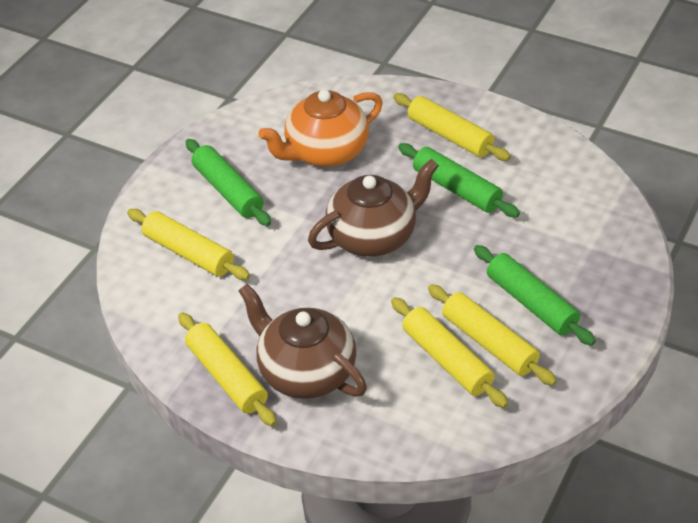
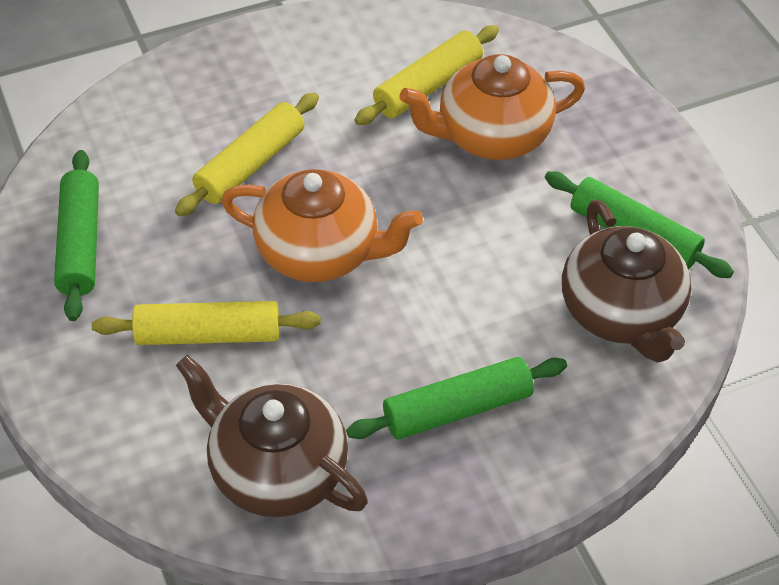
orange teapot: 1 -> 2
yellow rolling pin: 5 -> 3

